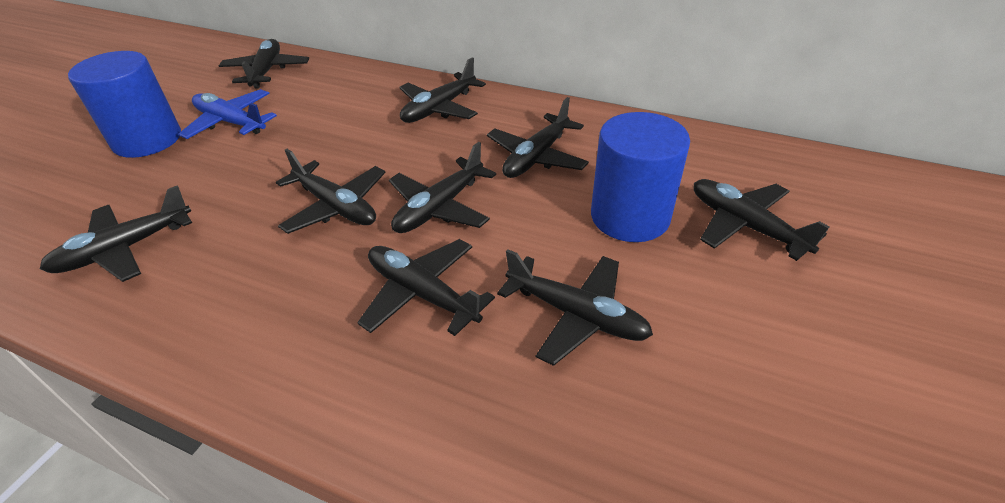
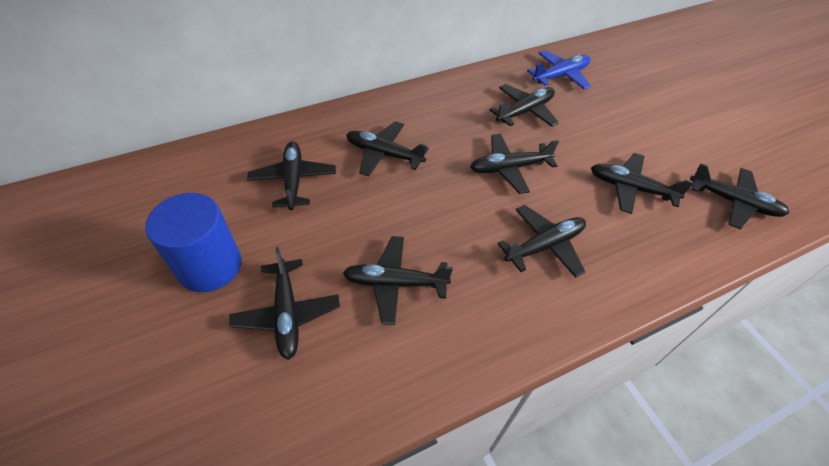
blue cylinder: 2 -> 1

